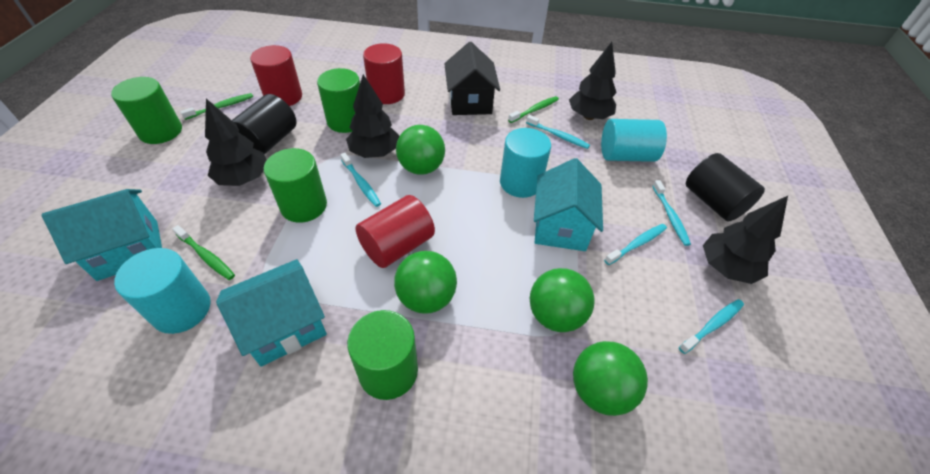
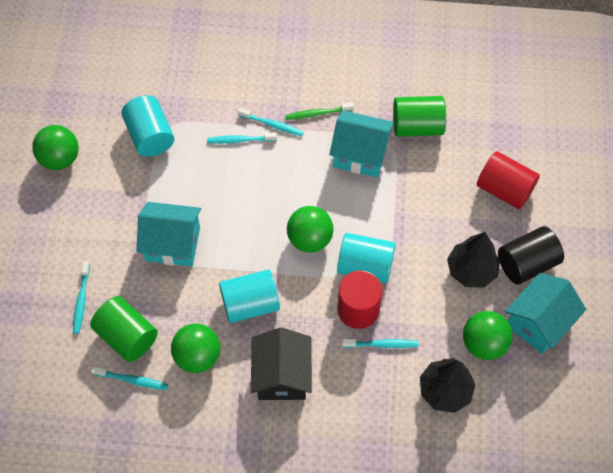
black cylinder: 2 -> 1
black tree: 4 -> 2
green cylinder: 4 -> 2
green toothbrush: 3 -> 1
red cylinder: 3 -> 2

